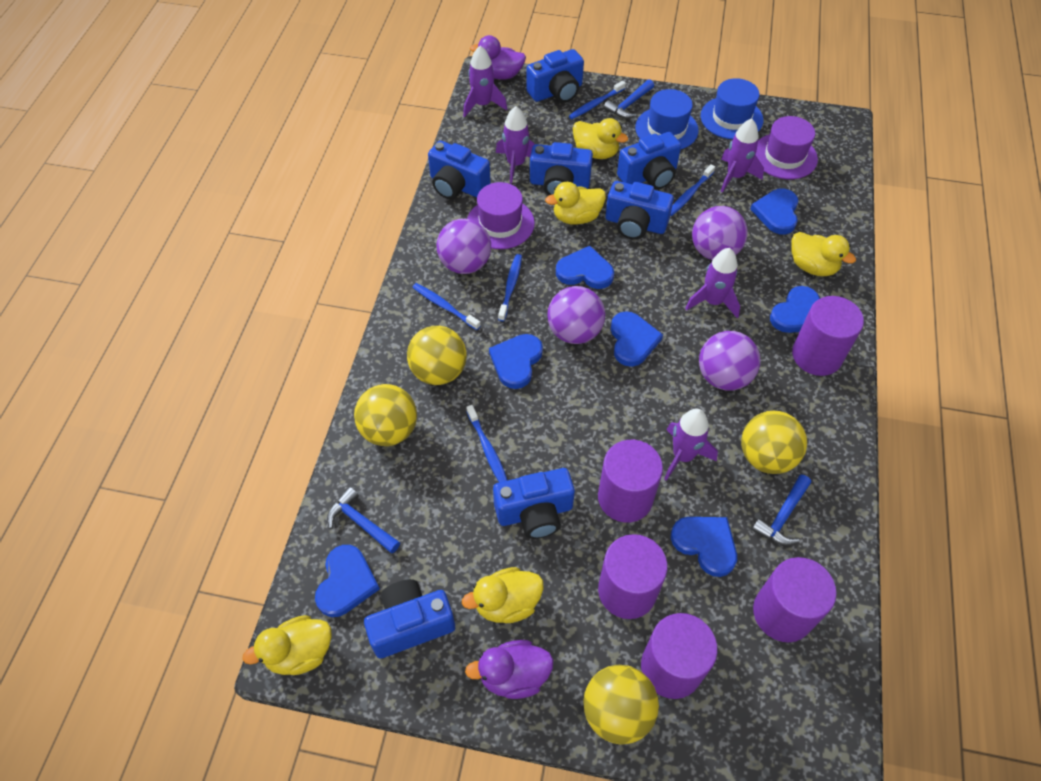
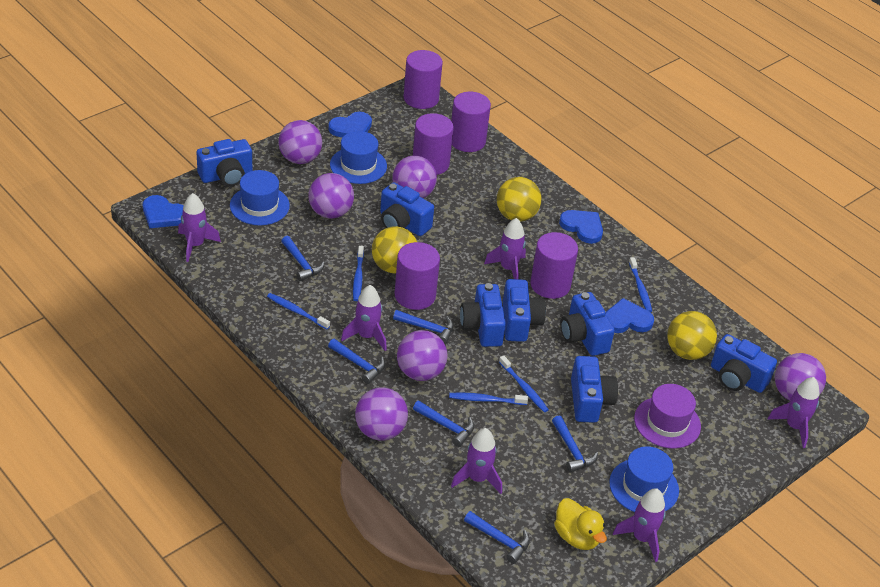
blue hammer: 3 -> 6
blue hat: 2 -> 3
blue heart: 7 -> 4
purple ball: 4 -> 6
purple duck: 2 -> 0
purple hat: 2 -> 1
purple rocket: 5 -> 6
yellow ball: 4 -> 3
yellow duck: 5 -> 1

